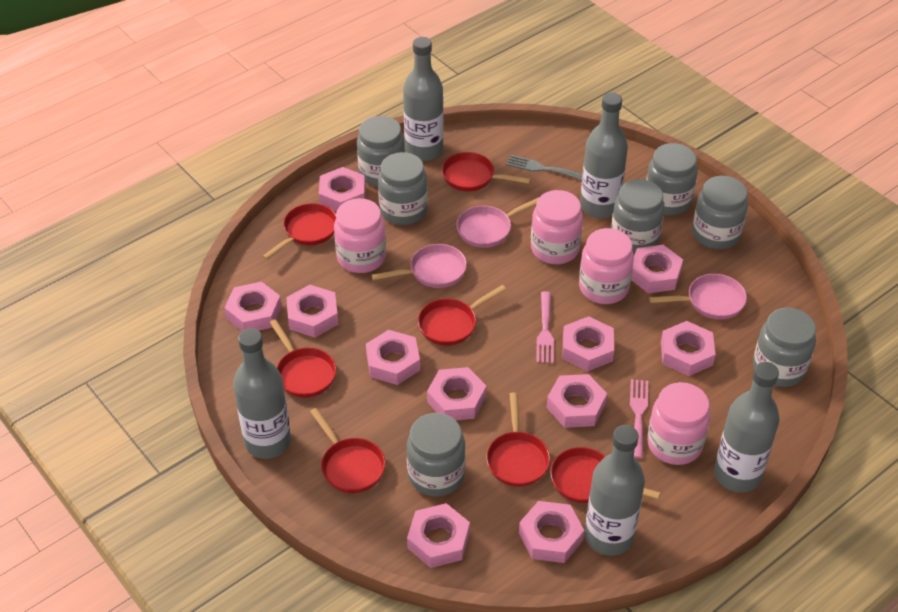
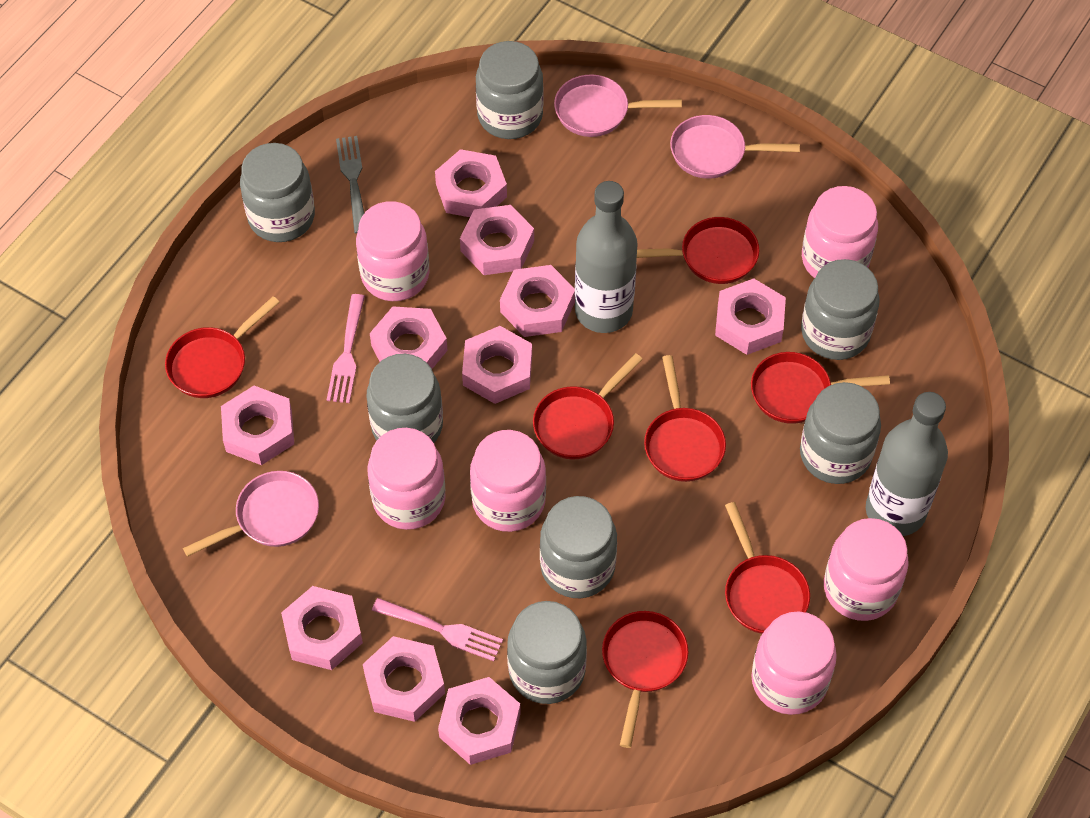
grey bottle: 5 -> 2
pink jar: 4 -> 6
pink nut: 11 -> 10

